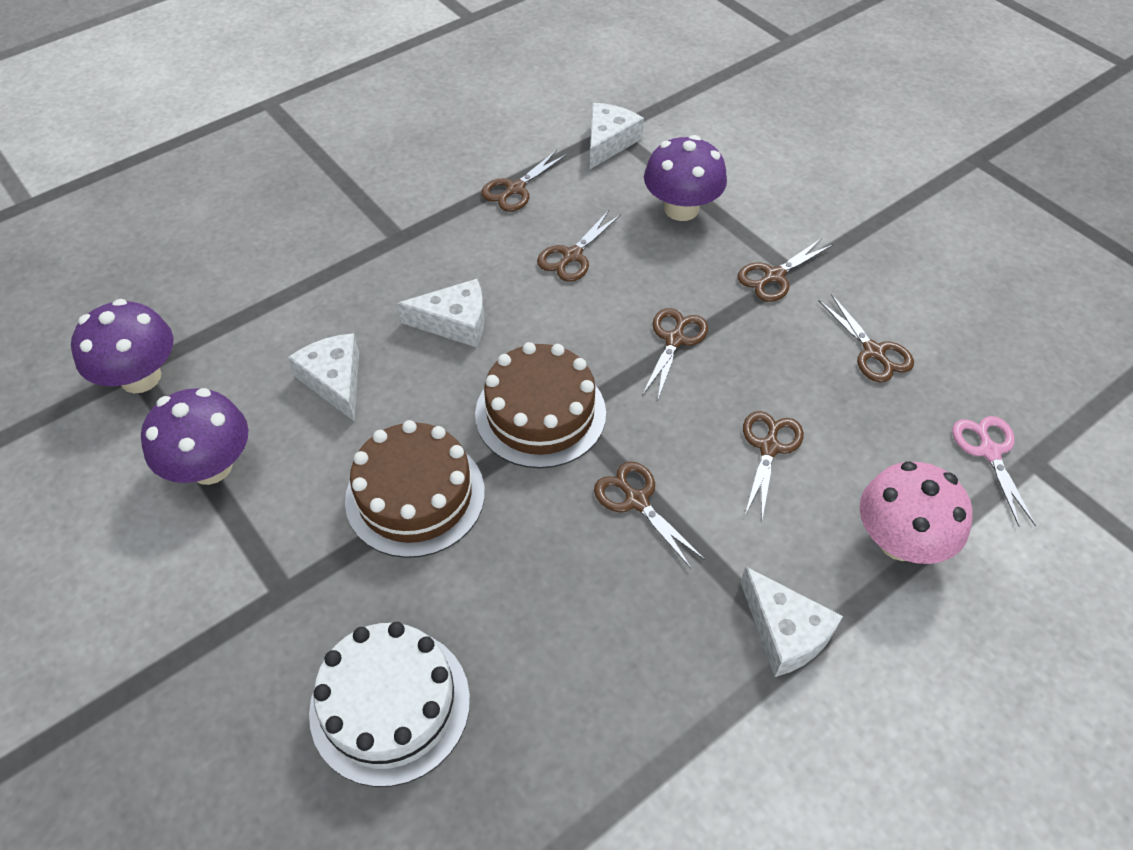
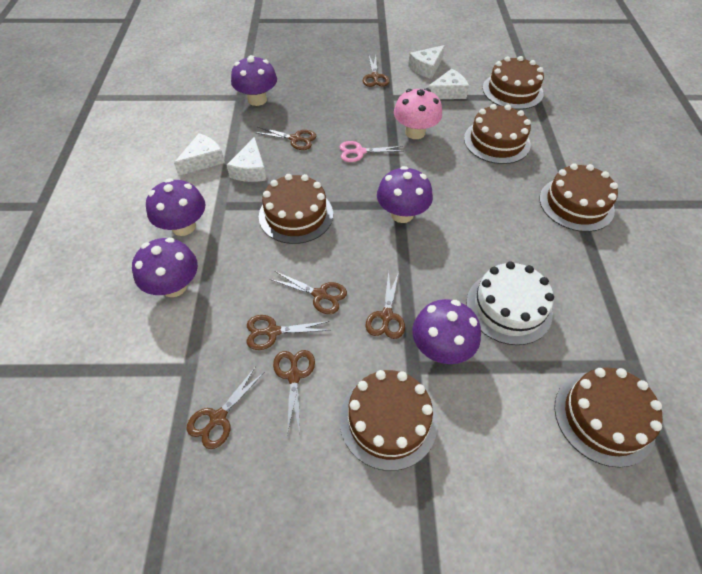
brown cake: 2 -> 6
purple mushroom: 3 -> 5

